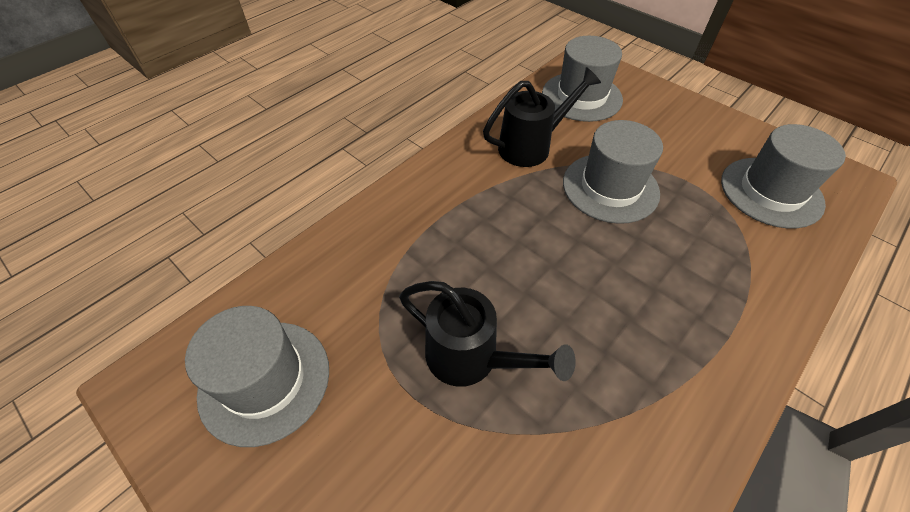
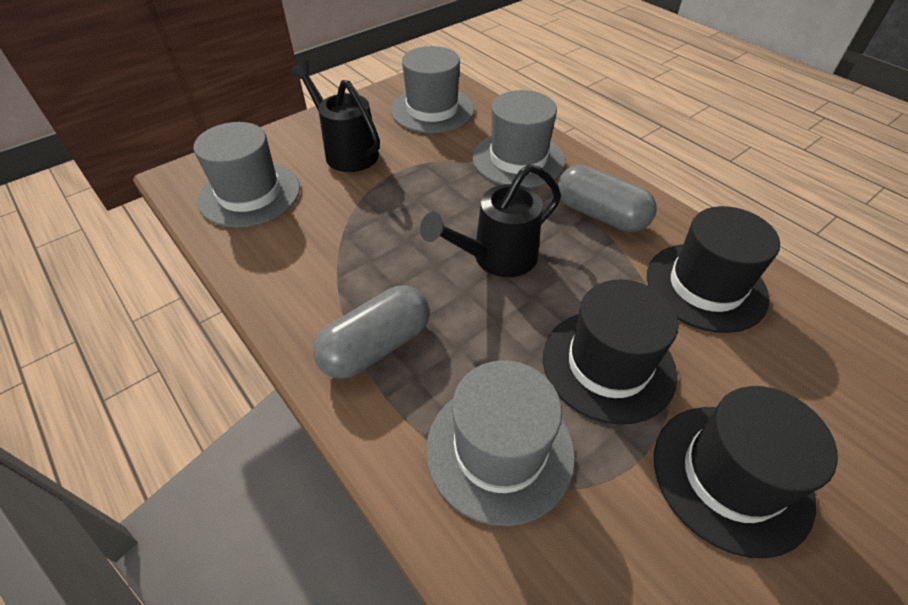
black hat: 0 -> 3
grey capsule: 0 -> 2

